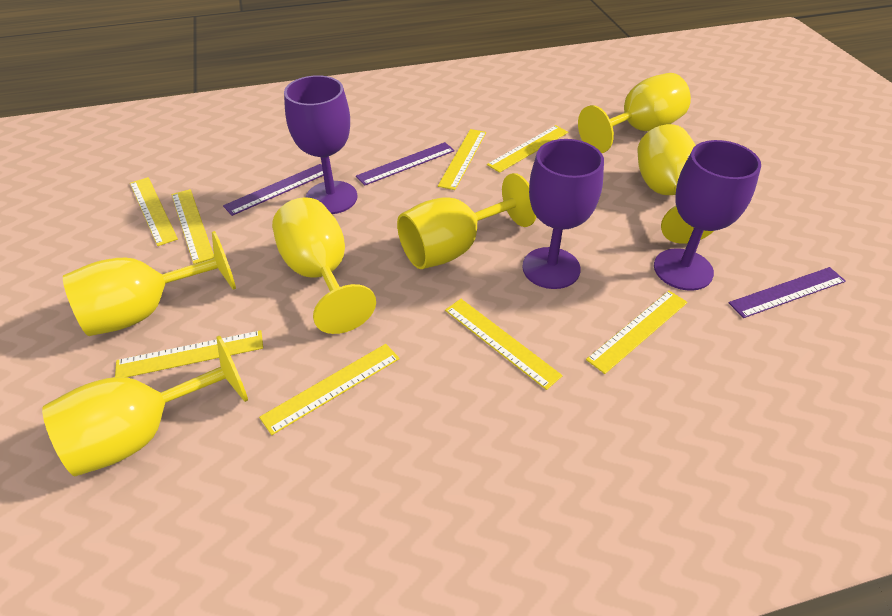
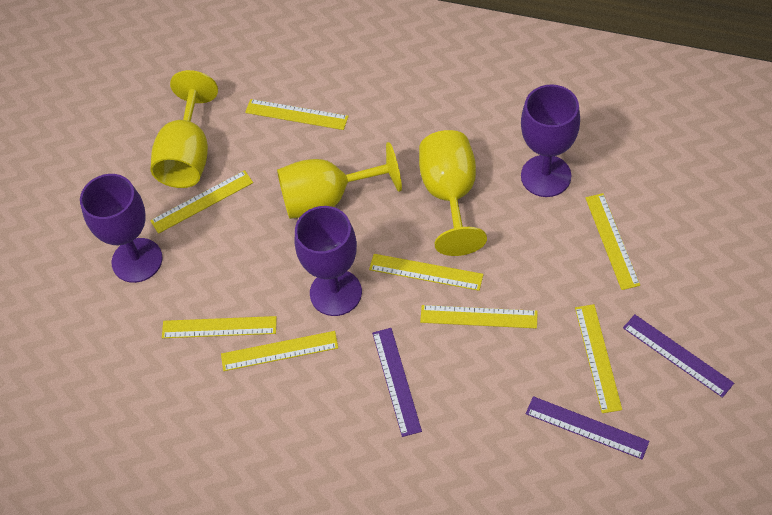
yellow goblet: 6 -> 3

